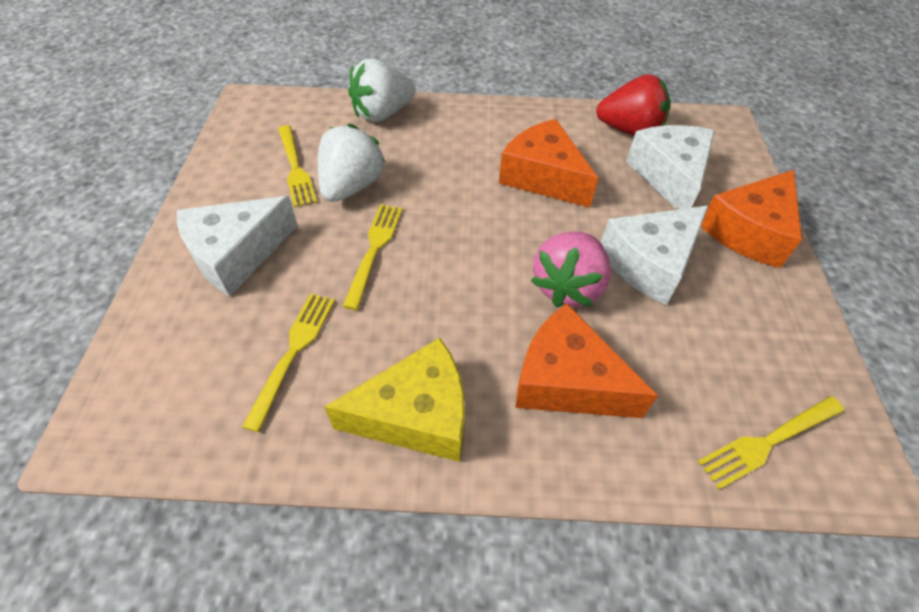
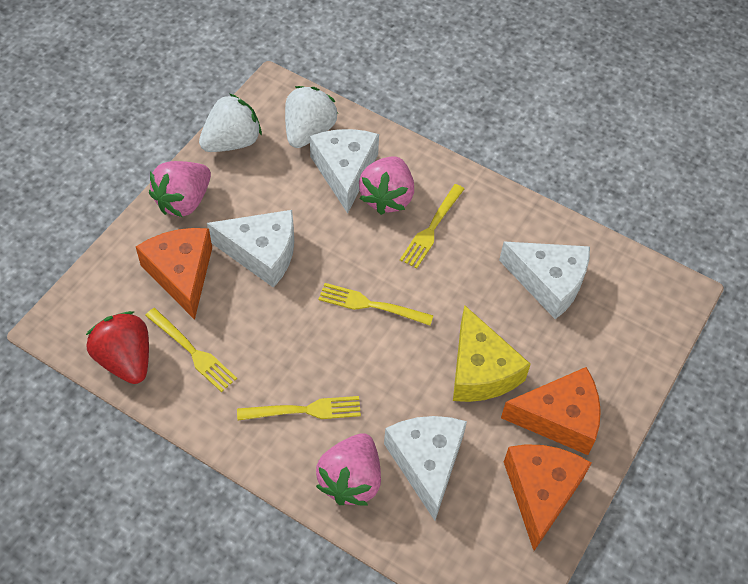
pink strawberry: 1 -> 3
white cheese: 3 -> 4

